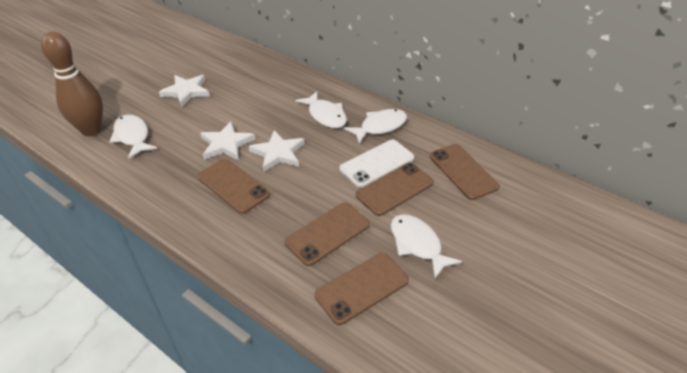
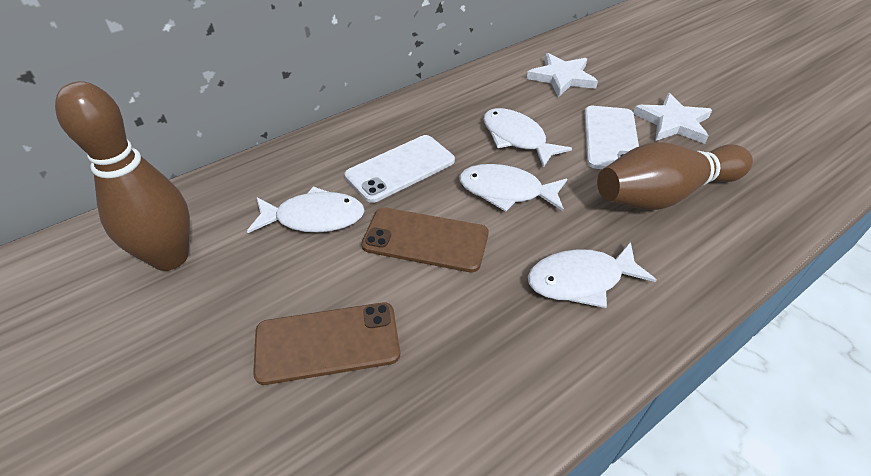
brown bowling pin: 1 -> 2
brown phone: 5 -> 2
white phone: 1 -> 2
white star: 3 -> 2

